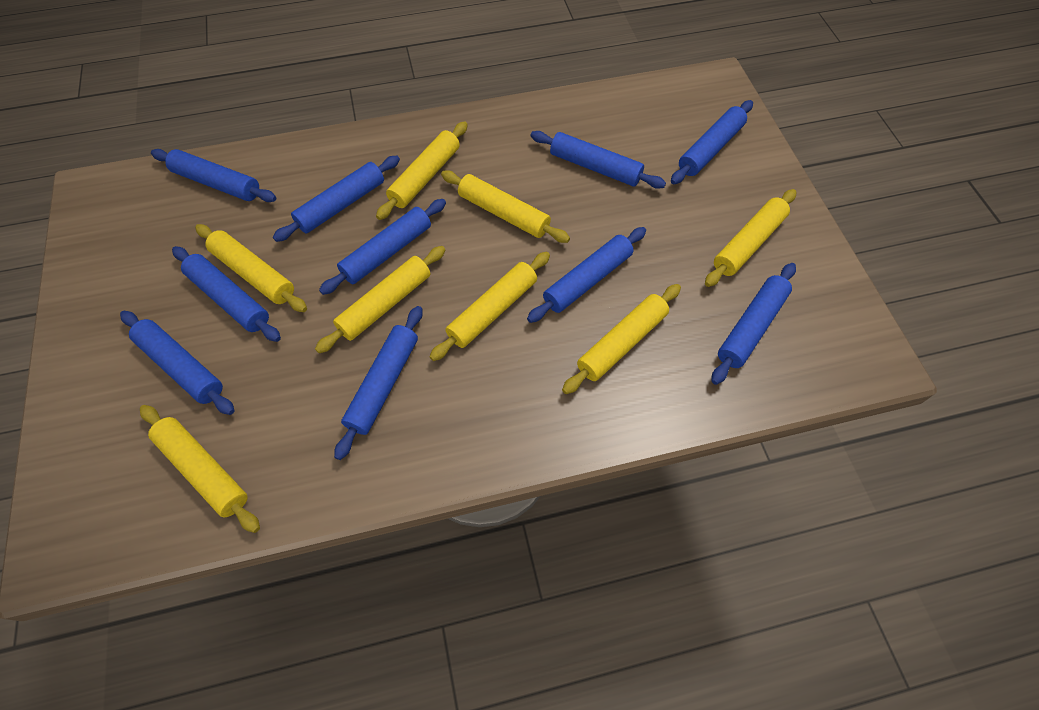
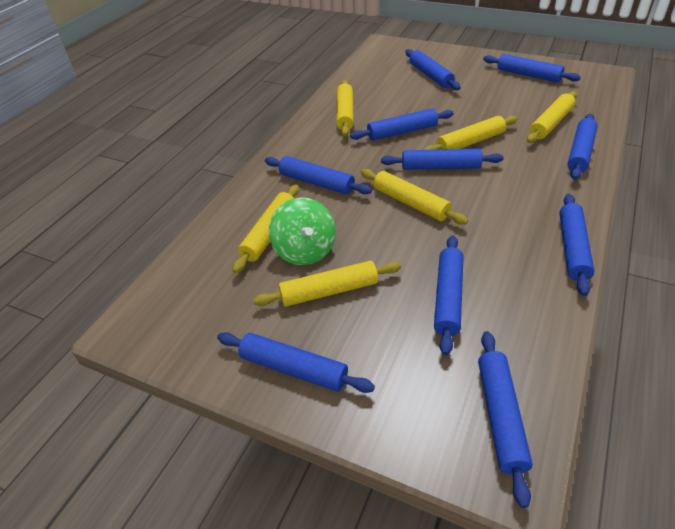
green spinning top: 0 -> 1
yellow rolling pin: 8 -> 6

